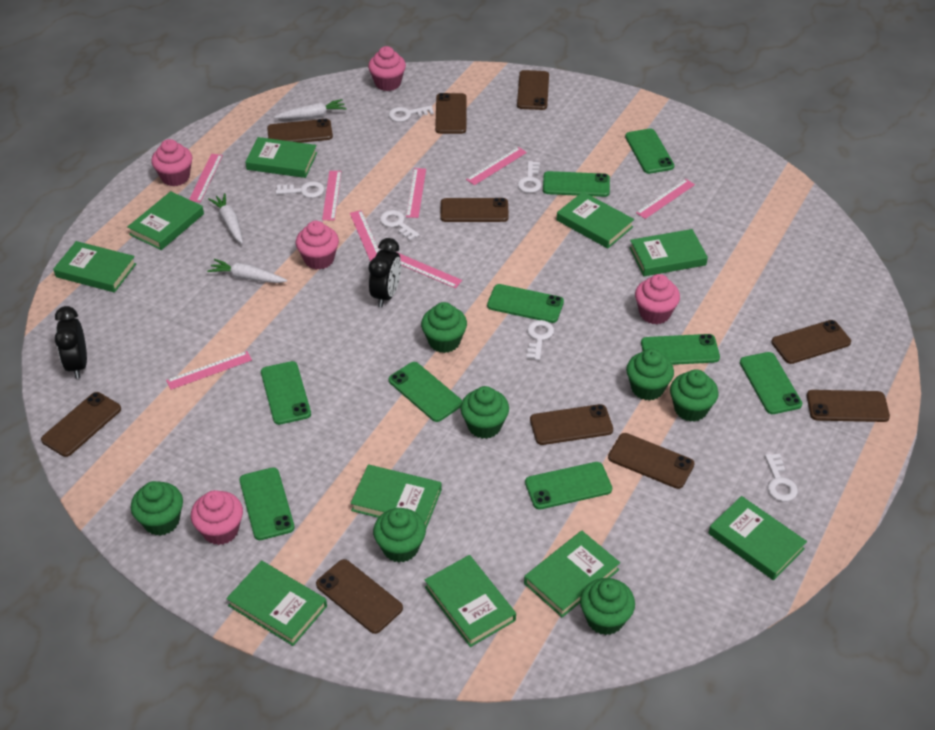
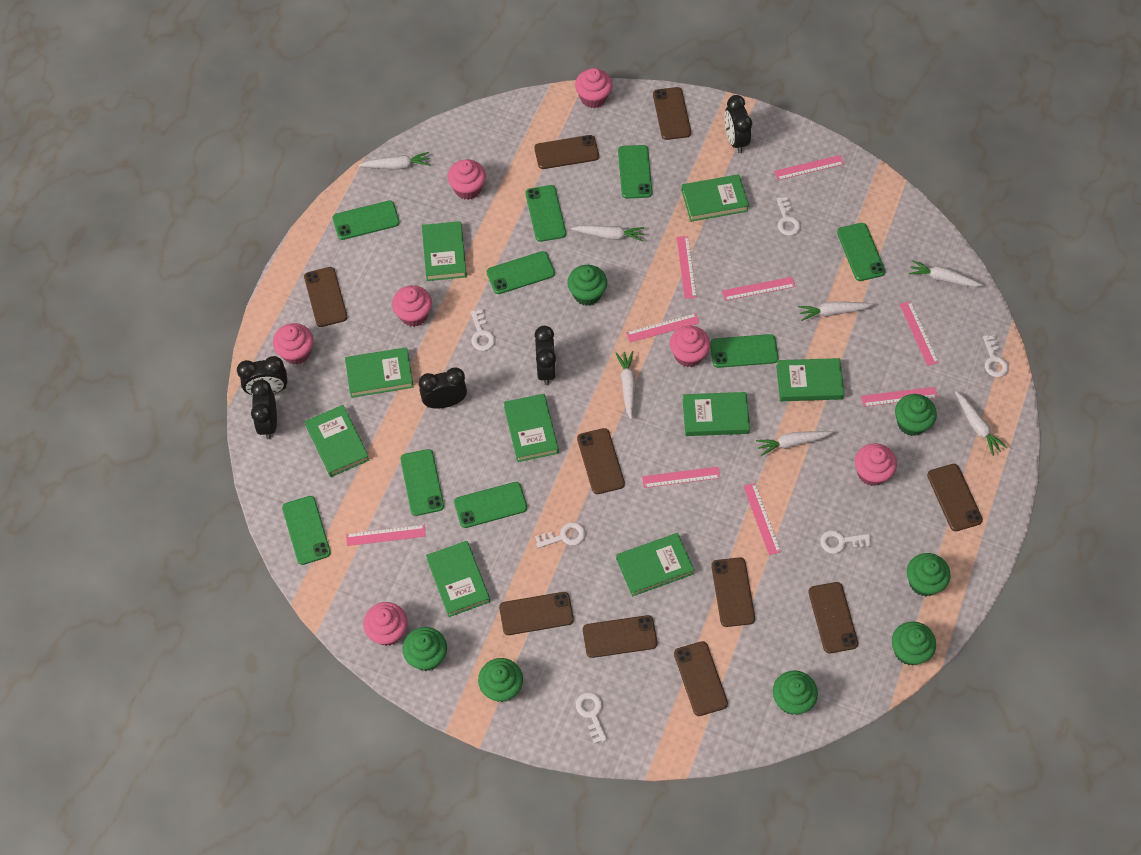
black clock: 2 -> 5
green book: 10 -> 9
pink cupcake: 5 -> 7
pink ruler: 8 -> 9
white carrot: 3 -> 7

